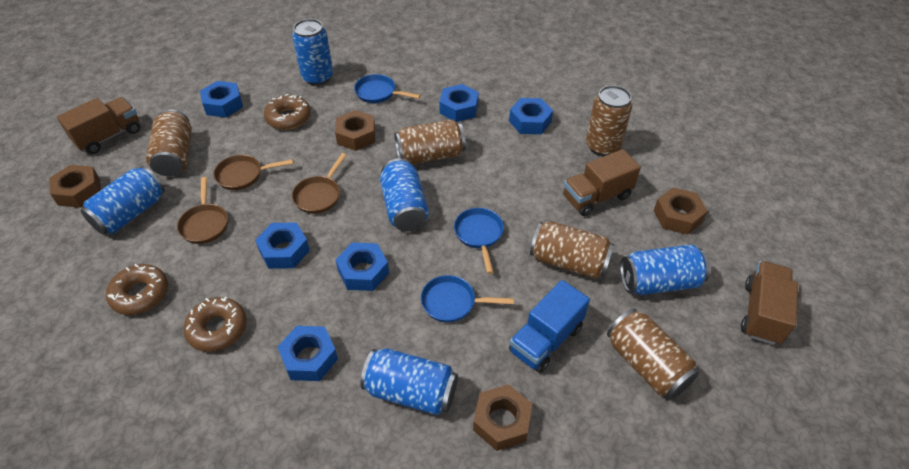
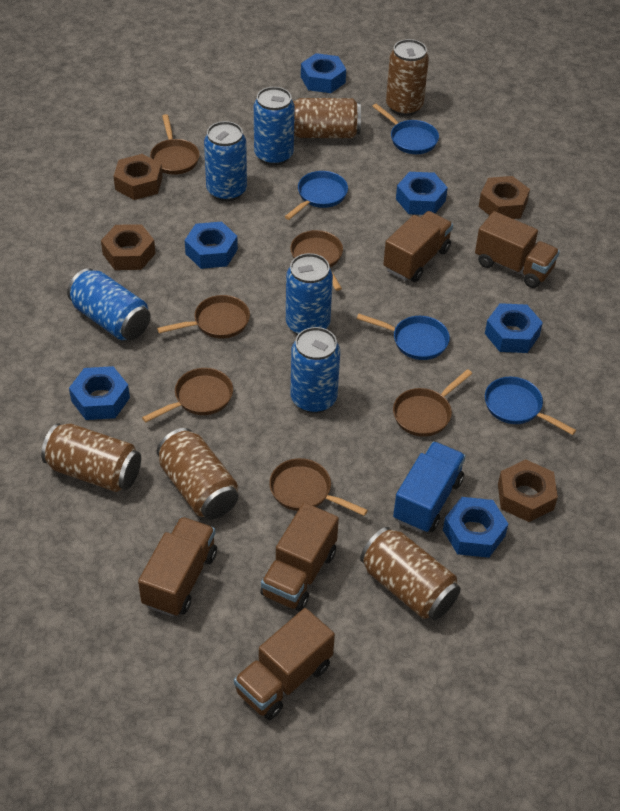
blue pan: 3 -> 4
brown donut: 3 -> 0
brown pan: 3 -> 6
brown truck: 3 -> 5

